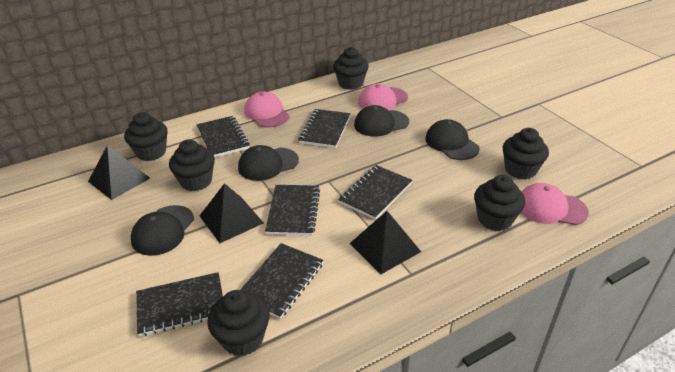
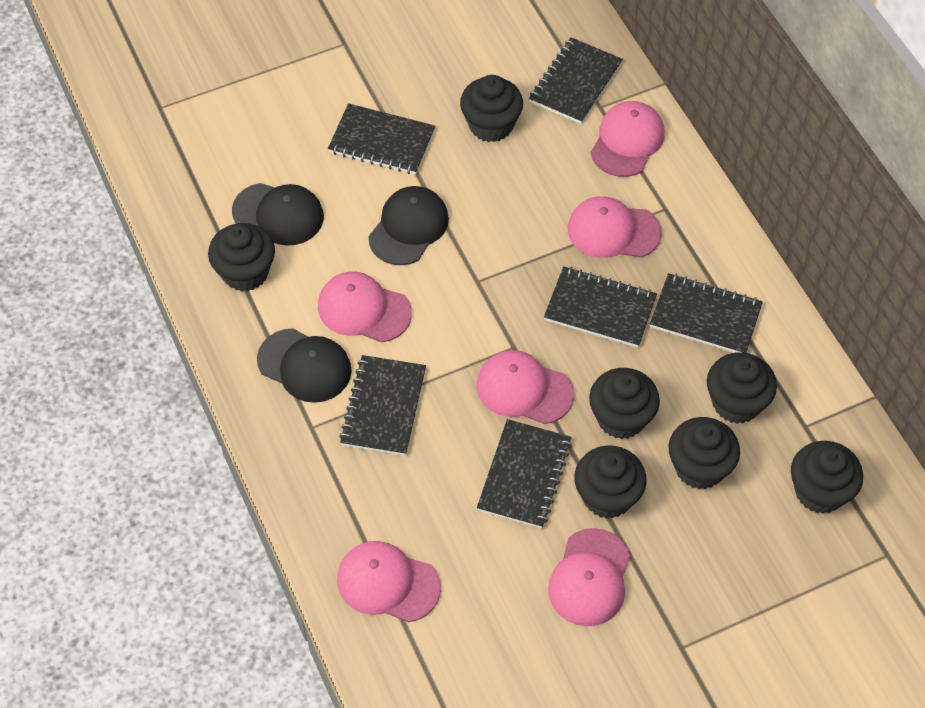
black cap: 4 -> 3
black cupcake: 6 -> 7
black pyramid: 3 -> 0
pink cap: 3 -> 6

